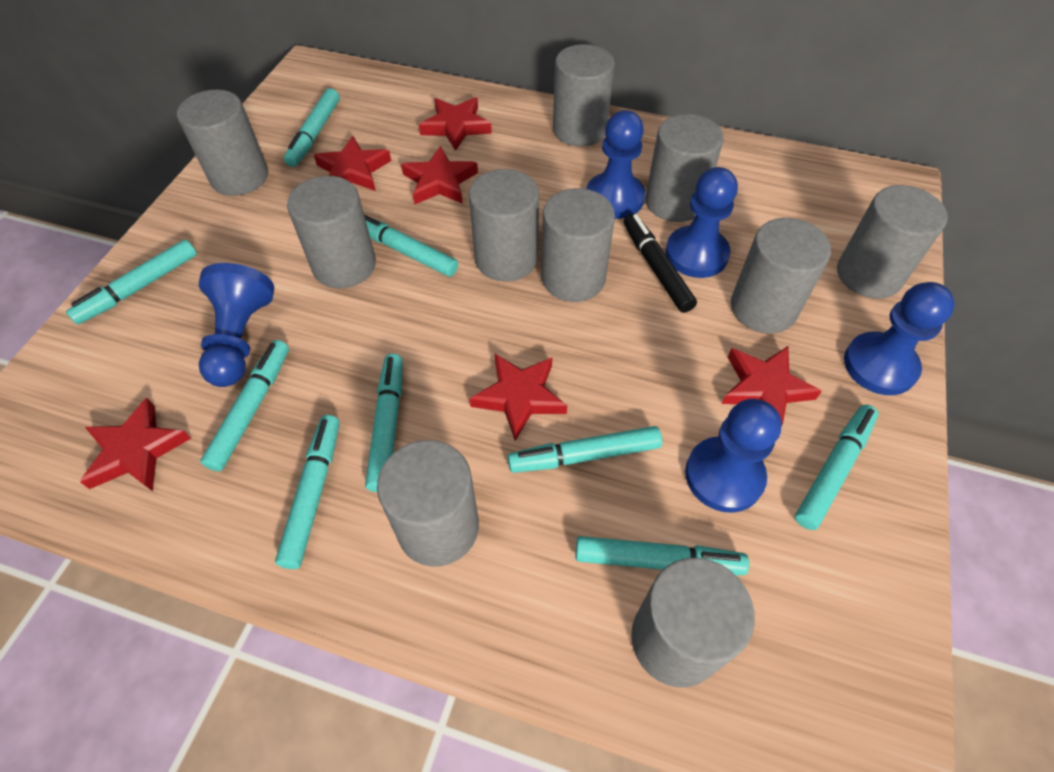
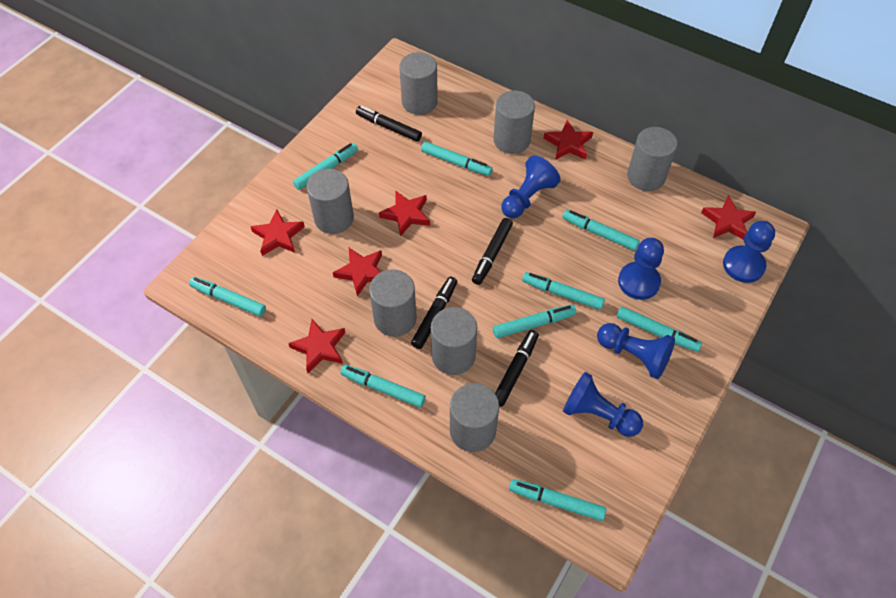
black marker: 1 -> 4
grey cylinder: 10 -> 7

